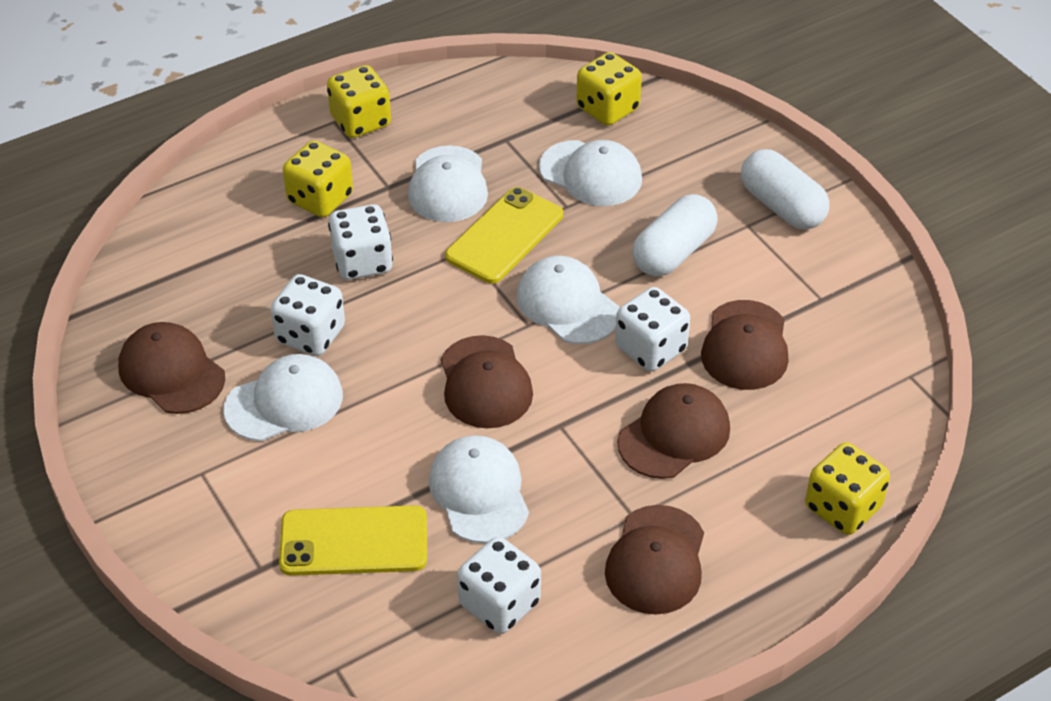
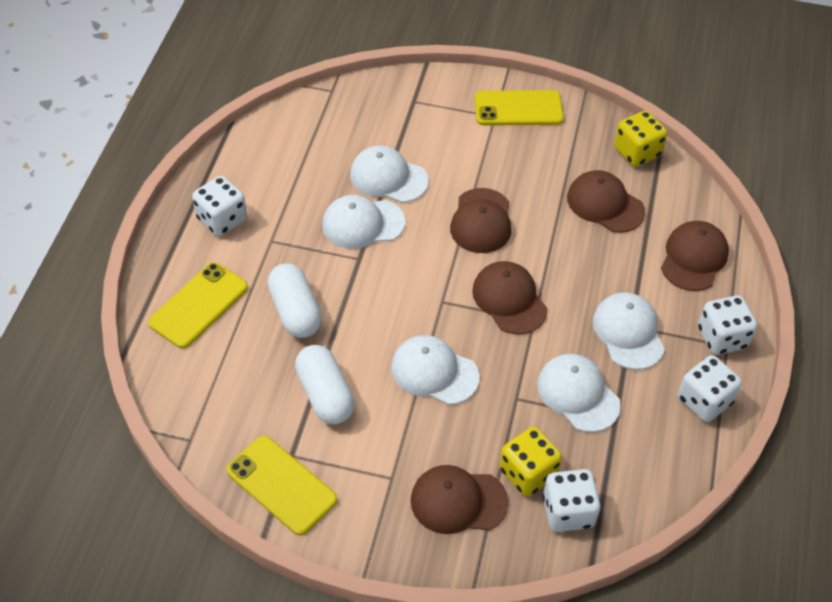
yellow dice: 4 -> 2
yellow phone: 2 -> 3

